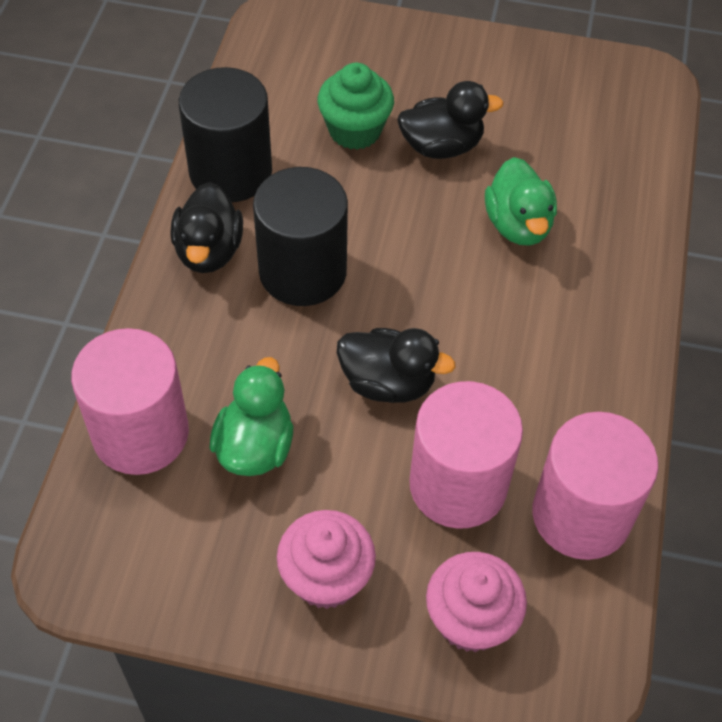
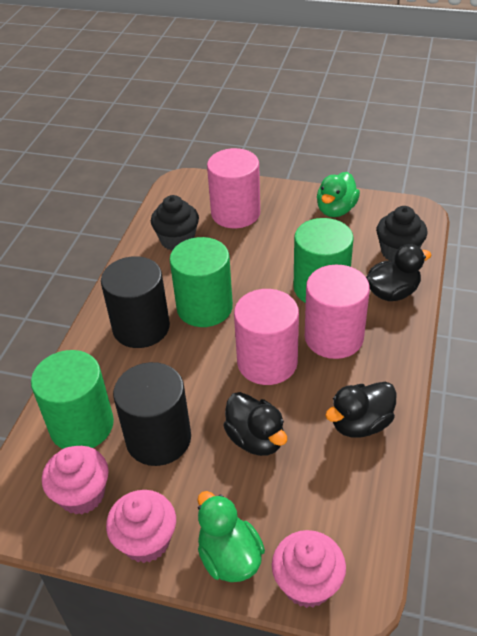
black cupcake: 0 -> 2
green cupcake: 1 -> 0
green cylinder: 0 -> 3
pink cupcake: 2 -> 3

